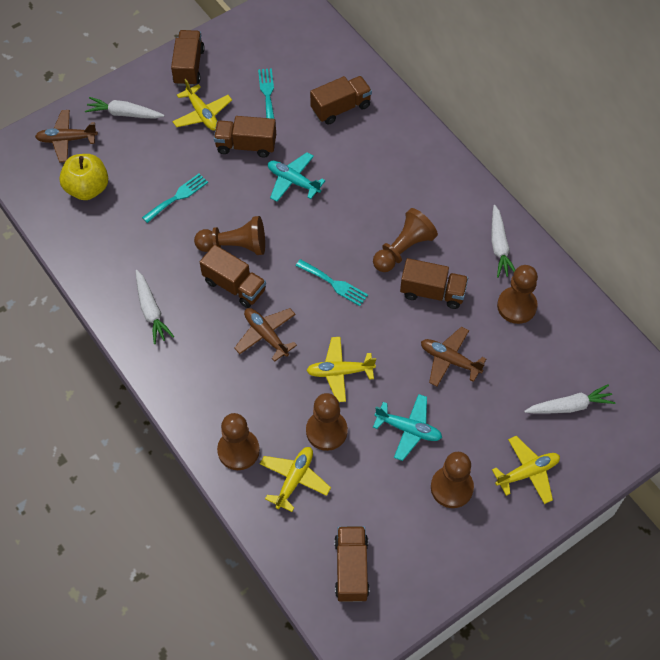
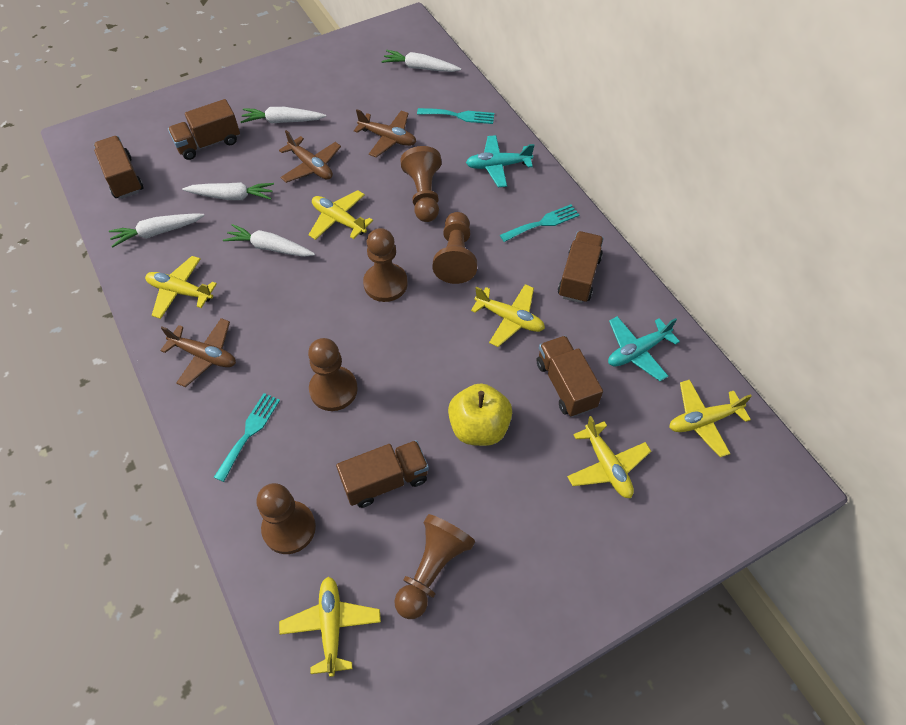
brown truck: 6 -> 5
white carrot: 4 -> 5
yellow plane: 4 -> 6

